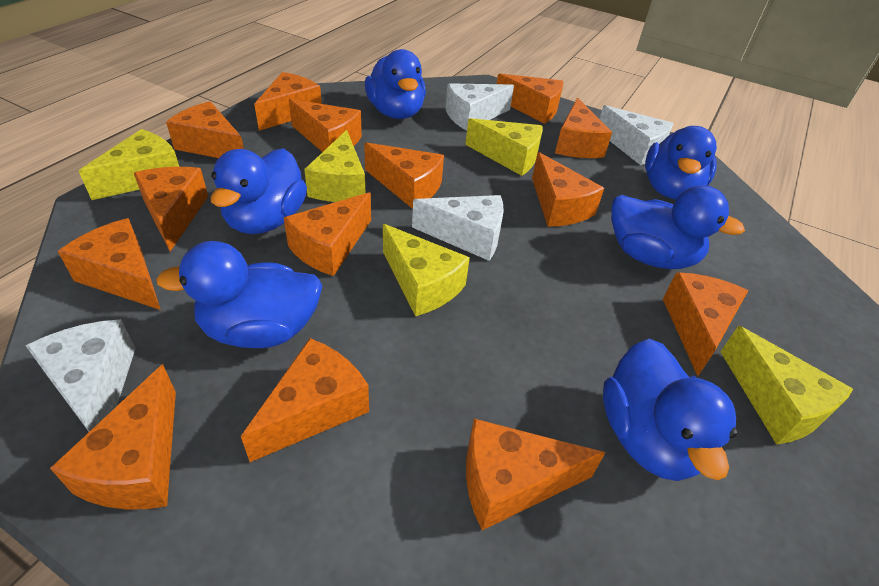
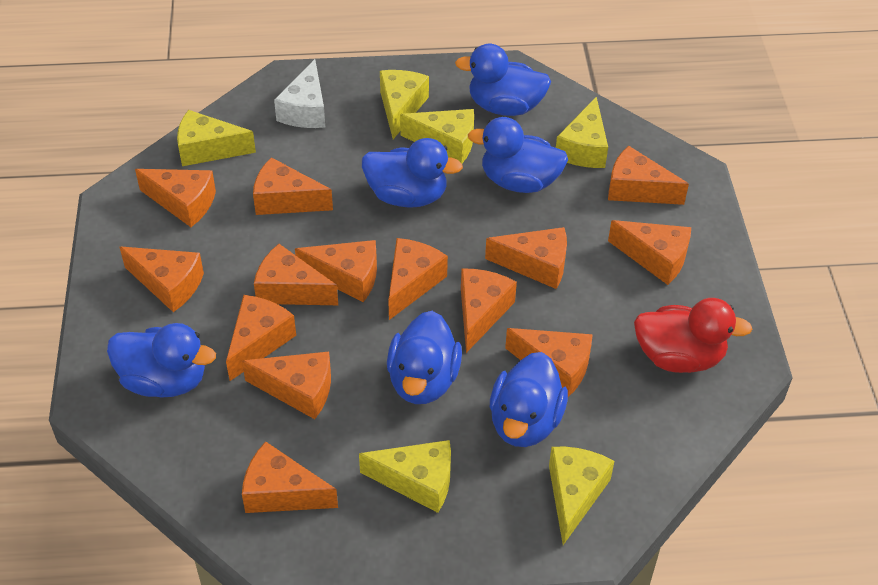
red duck: 0 -> 1
white cheese: 4 -> 1
yellow cheese: 5 -> 6

